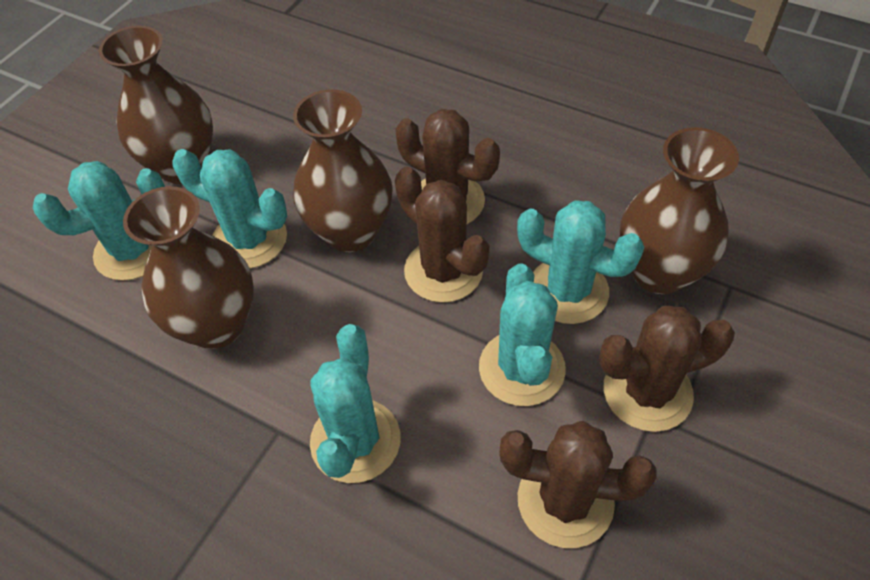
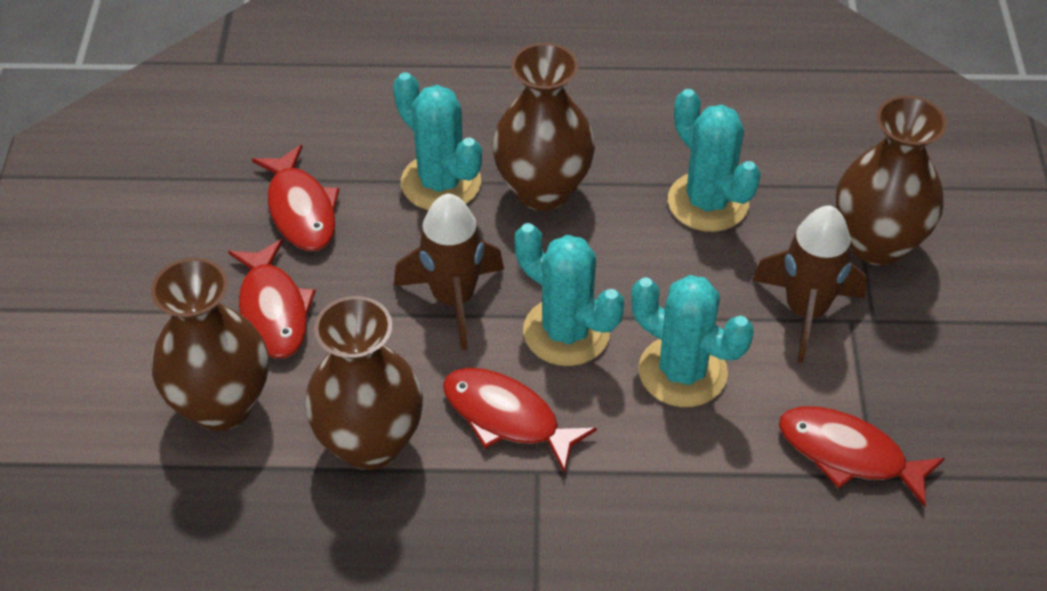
brown cactus: 4 -> 0
brown rocket: 0 -> 2
red fish: 0 -> 4
turquoise cactus: 5 -> 4

